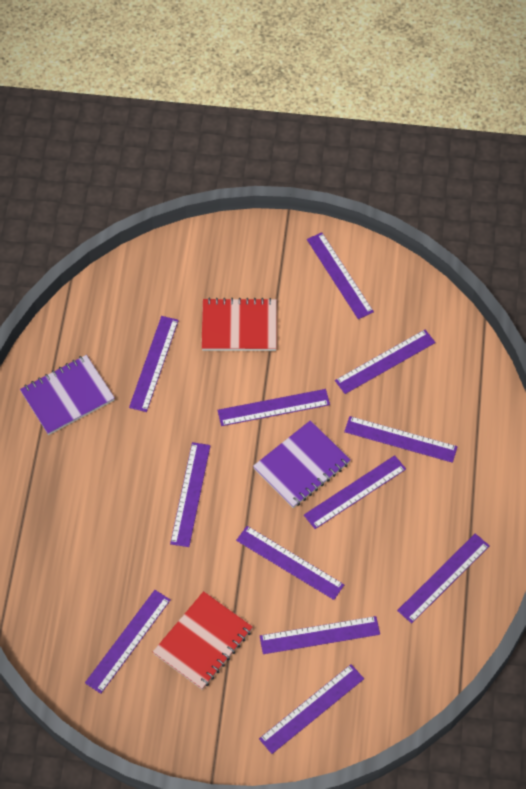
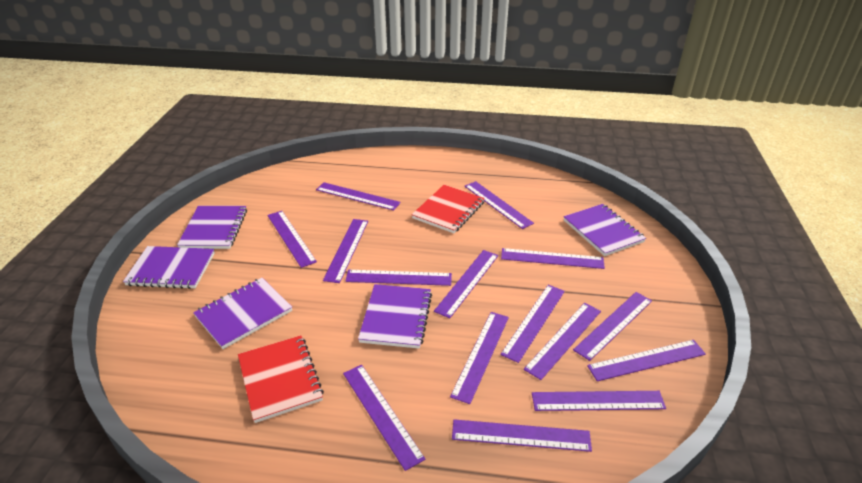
purple notebook: 2 -> 5
purple ruler: 12 -> 15

